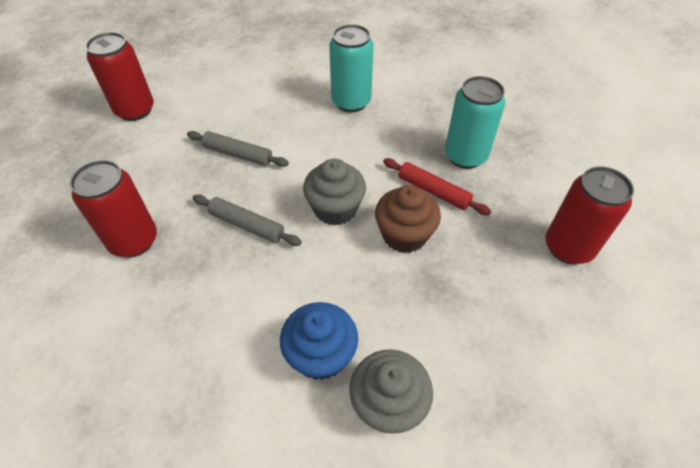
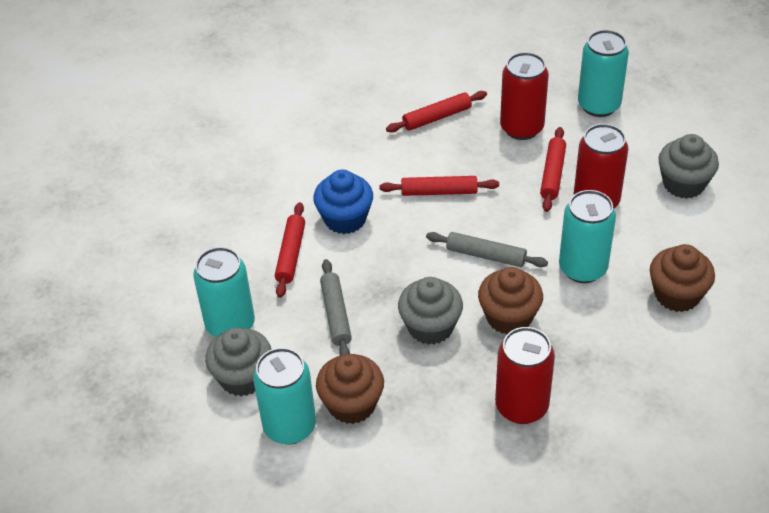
brown cupcake: 1 -> 3
grey cupcake: 2 -> 3
red rolling pin: 1 -> 4
turquoise can: 2 -> 4

